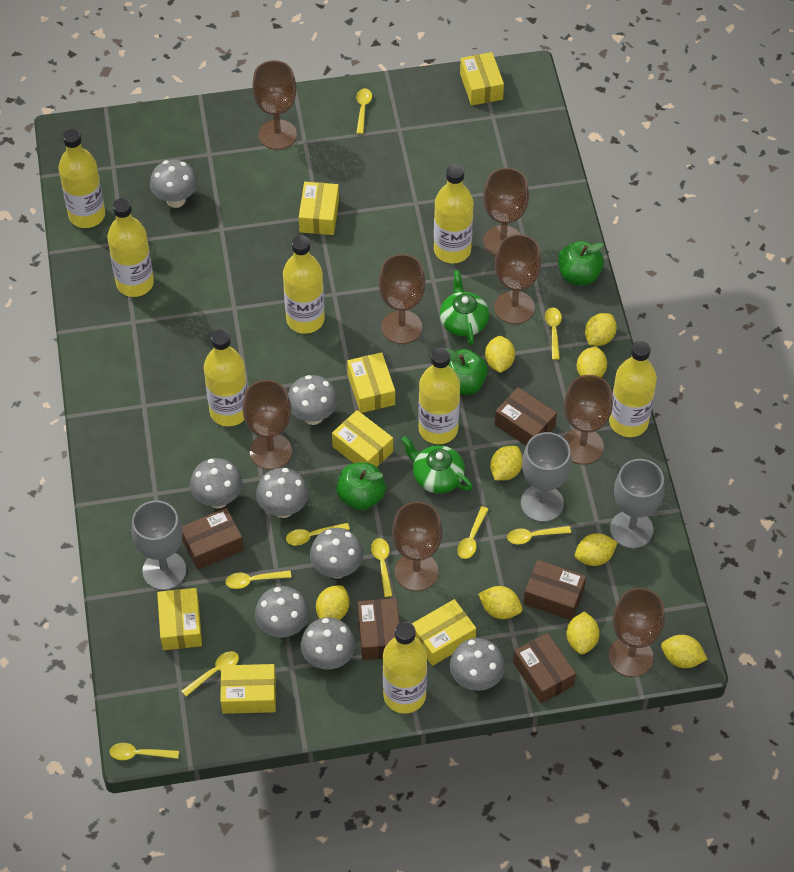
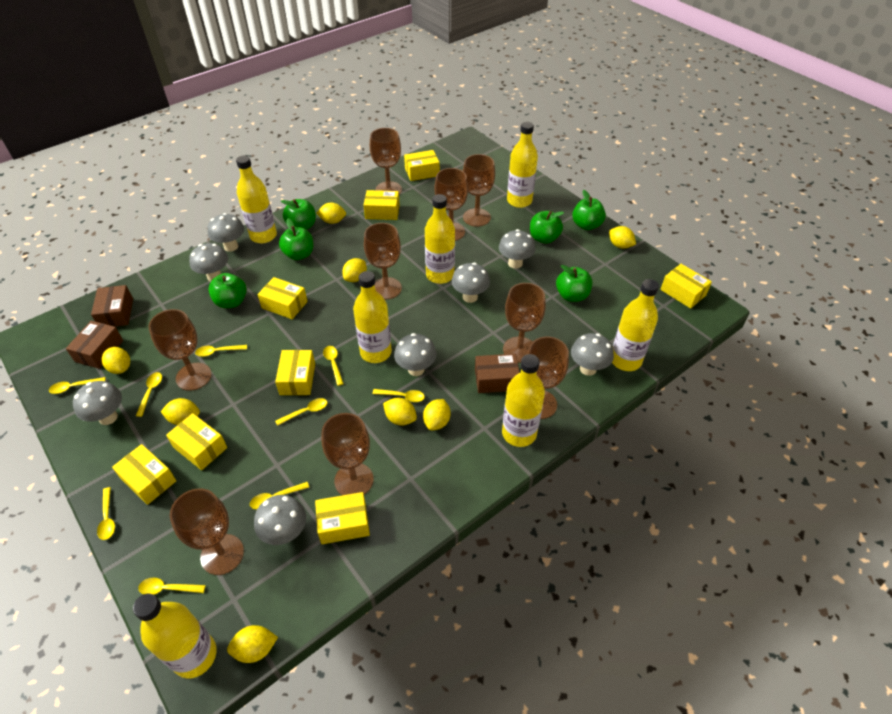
brown box: 5 -> 3
brown goblet: 8 -> 9
green apple: 3 -> 6
green teapot: 2 -> 0
grey goblet: 3 -> 0
yellow bottle: 8 -> 7
yellow box: 7 -> 8
yellow lemon: 9 -> 8

